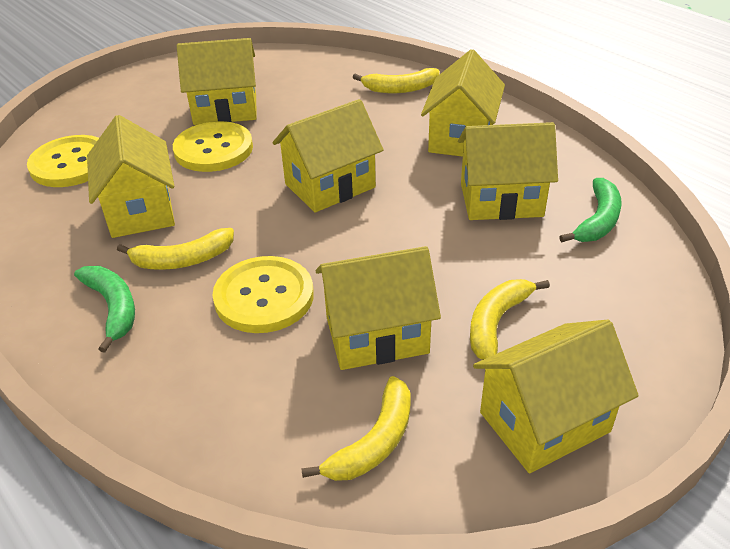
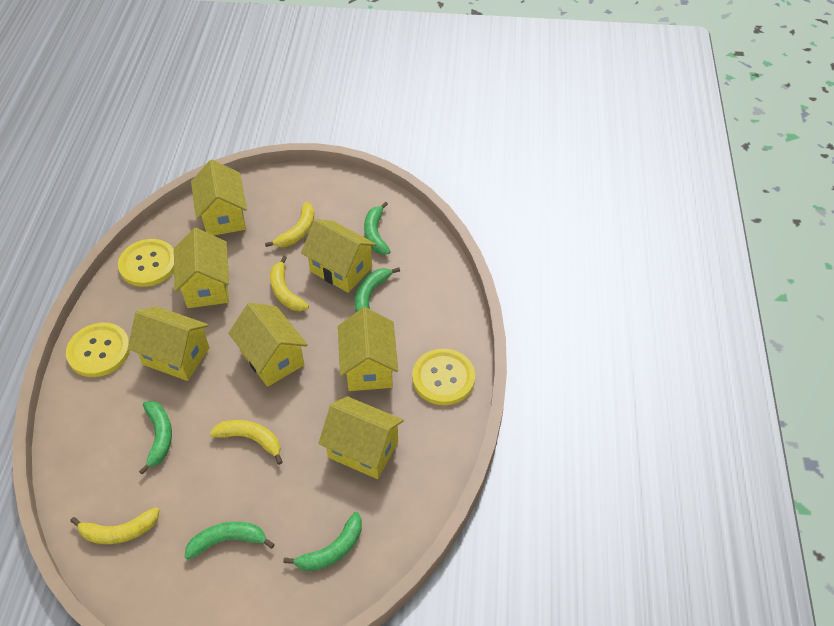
green banana: 2 -> 5

